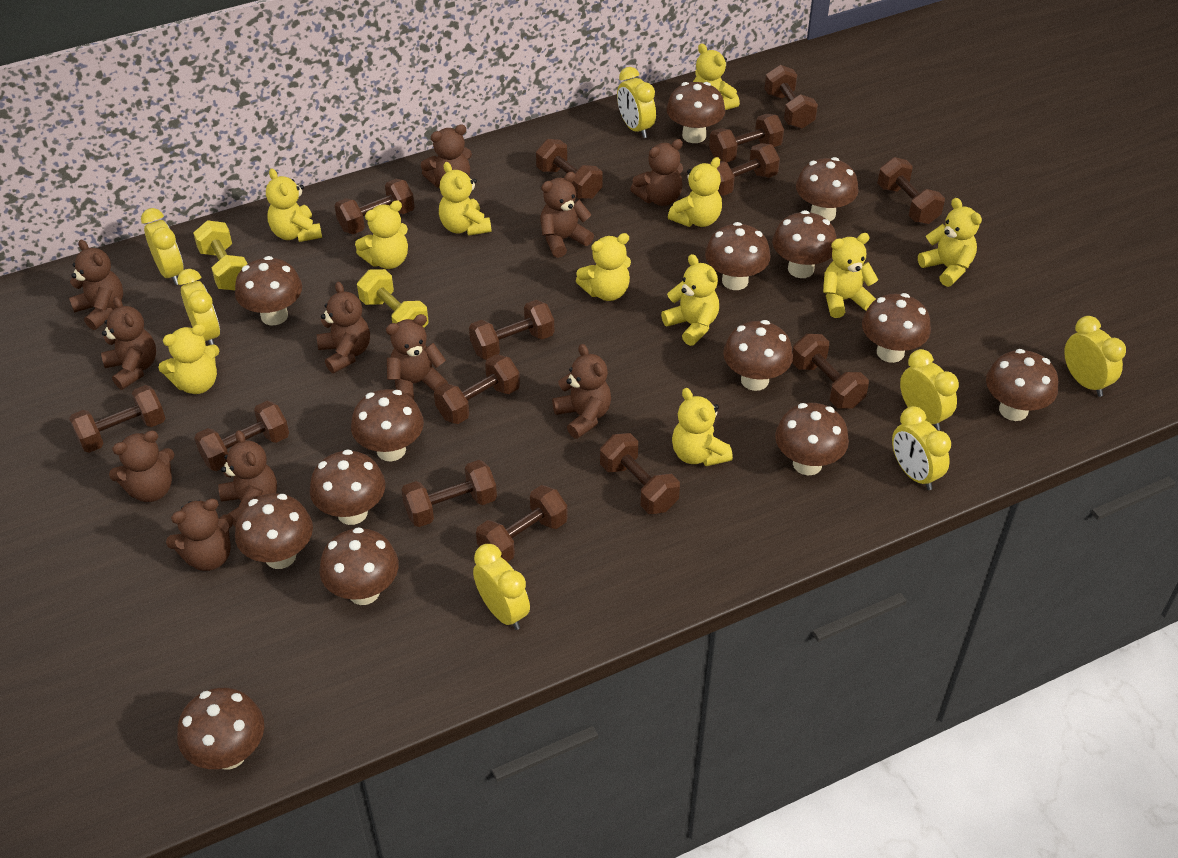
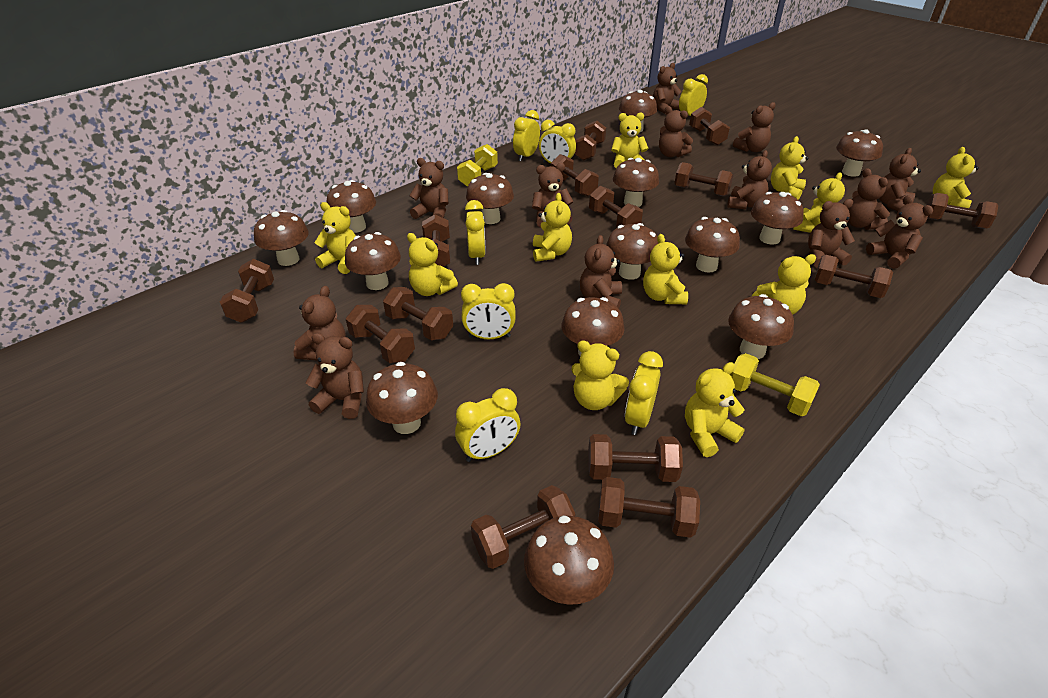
brown teddy bear: 11 -> 13

